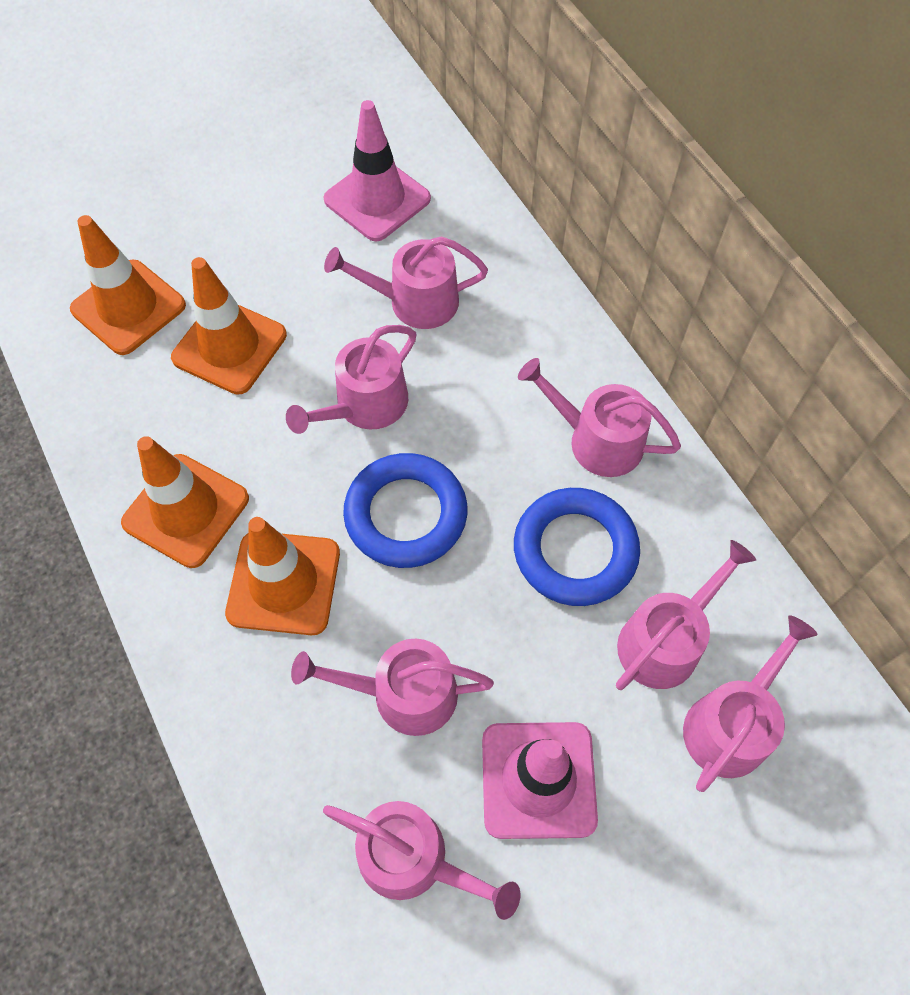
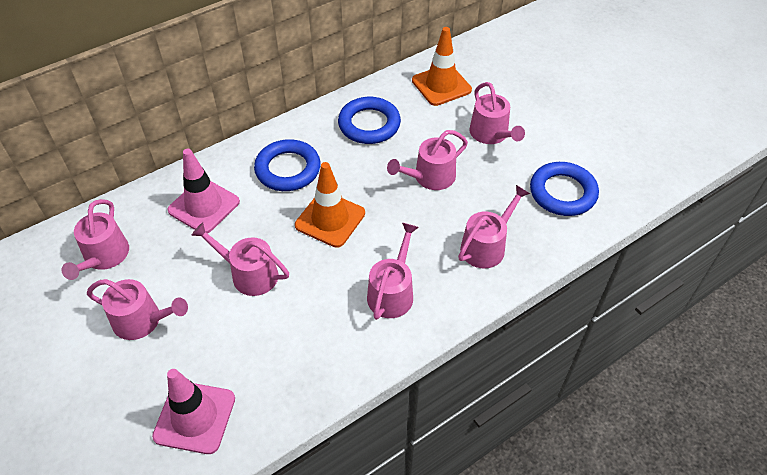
blue ring: 2 -> 3
orange traffic cone: 4 -> 2

